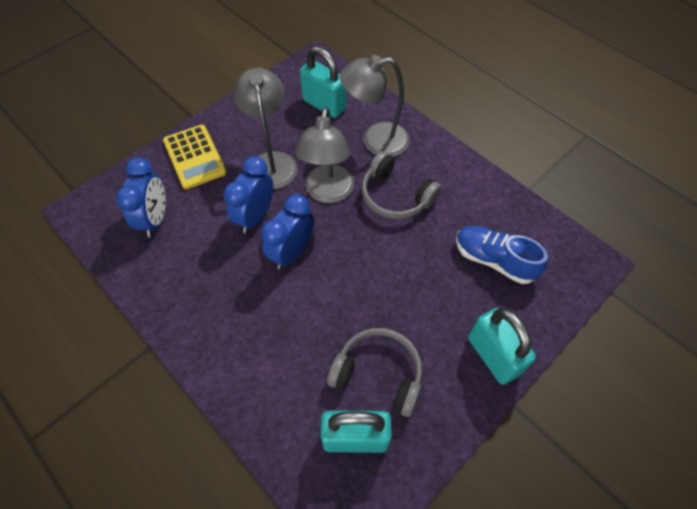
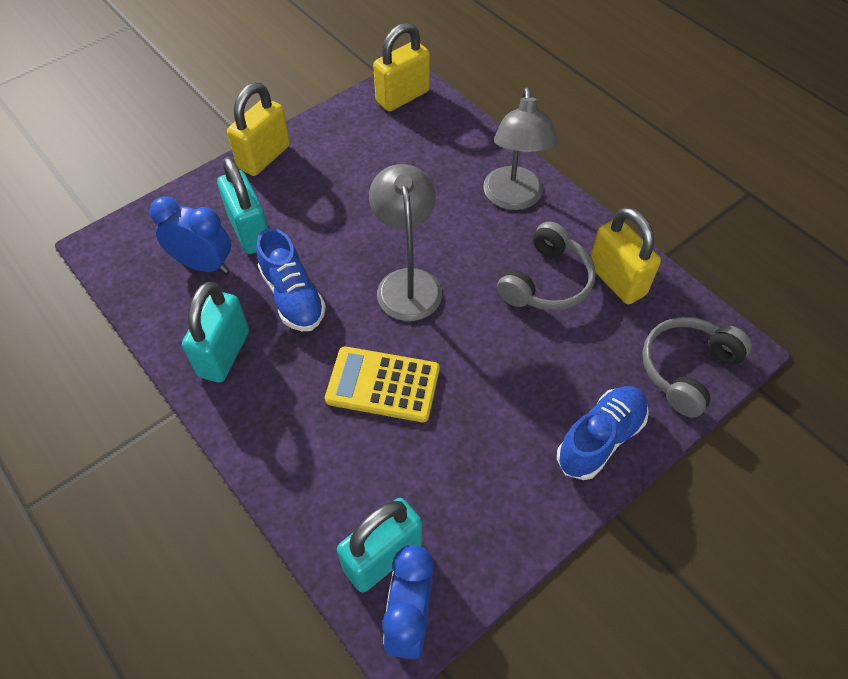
blue clock: 3 -> 2
blue shoe: 1 -> 2
grey lamp: 3 -> 2
yellow padlock: 0 -> 3

